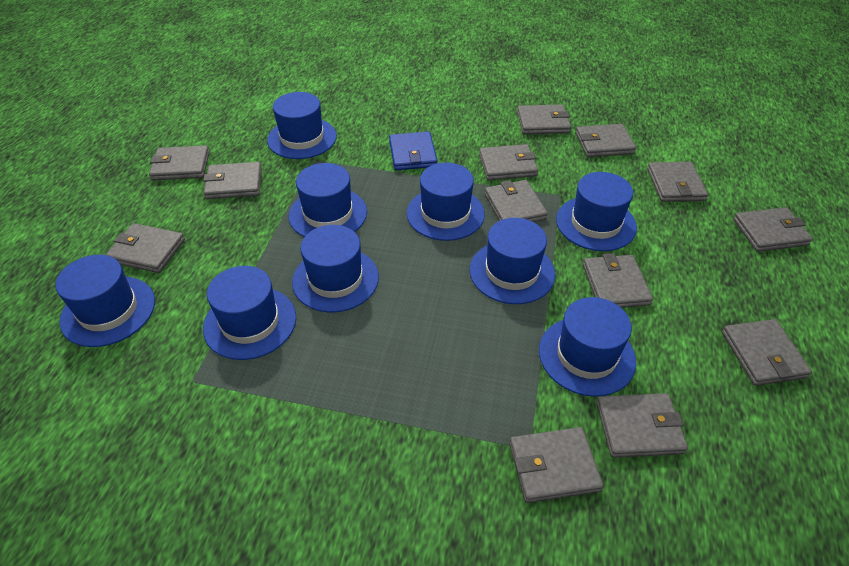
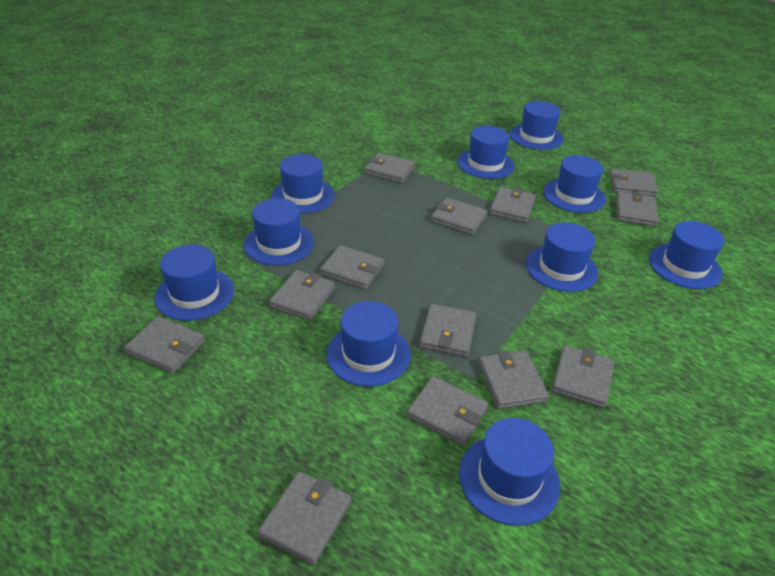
blue hat: 9 -> 10
blue wallet: 1 -> 0

